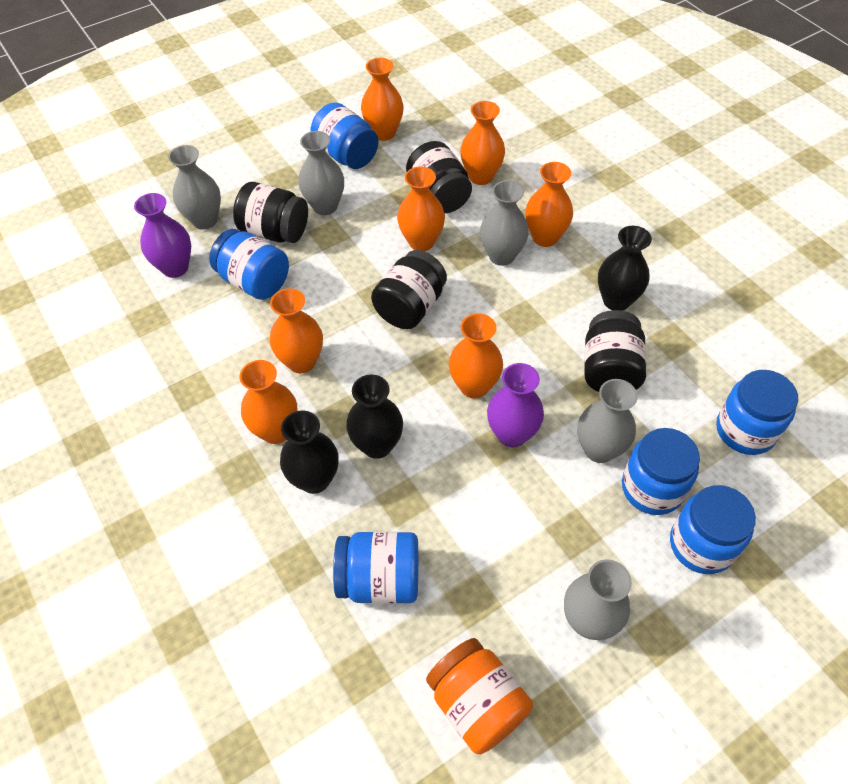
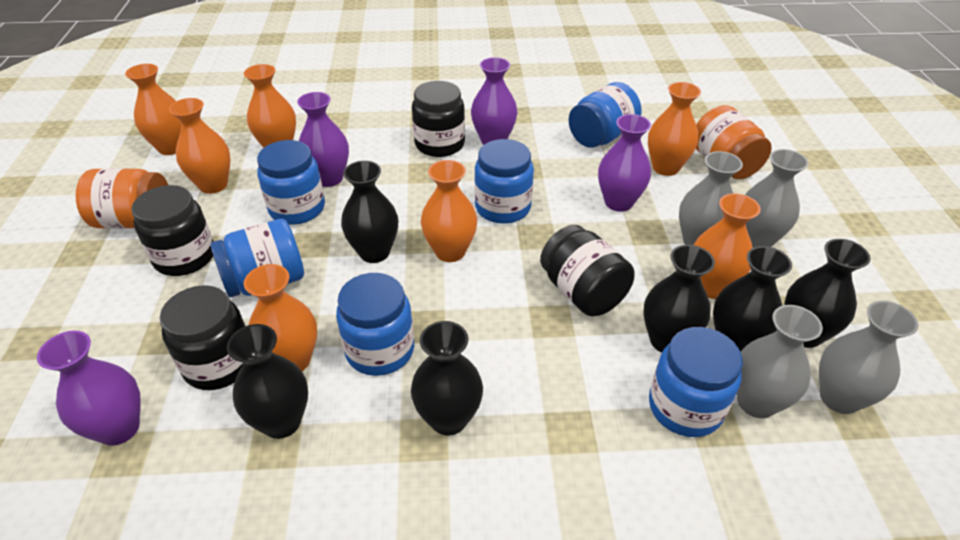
black vase: 3 -> 6
grey vase: 5 -> 4
orange jar: 1 -> 2
purple vase: 2 -> 4

